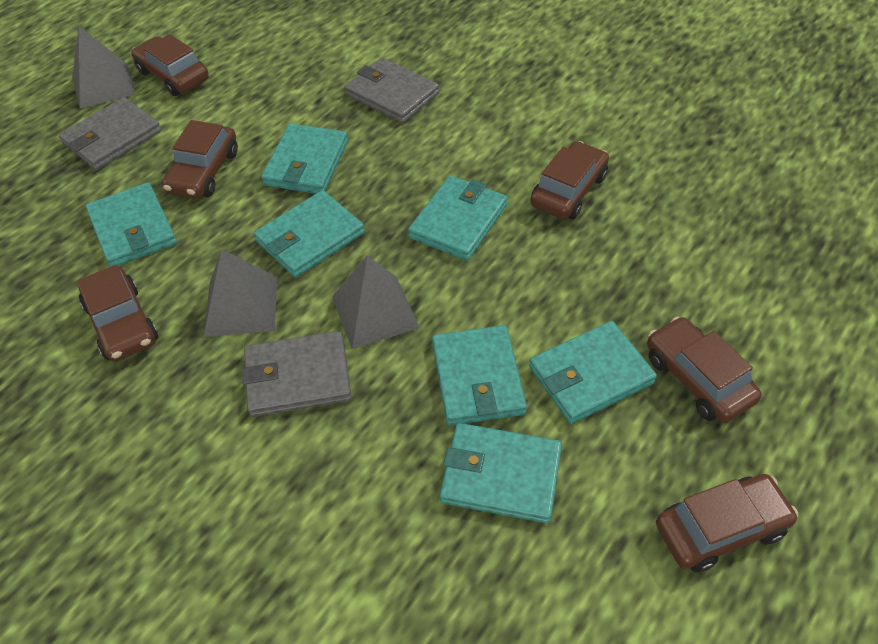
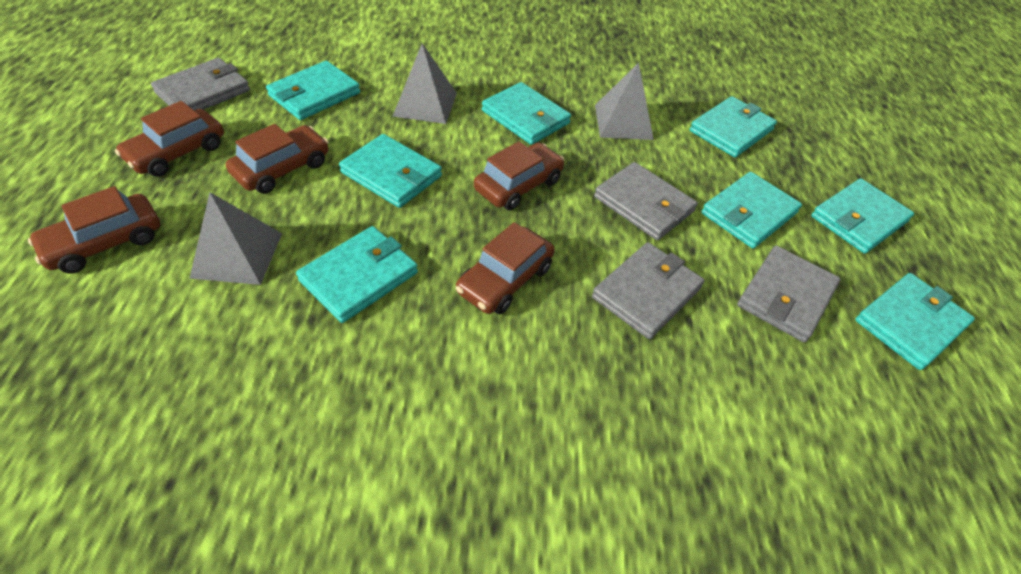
brown car: 6 -> 5
grey wallet: 3 -> 4
turquoise wallet: 7 -> 8

